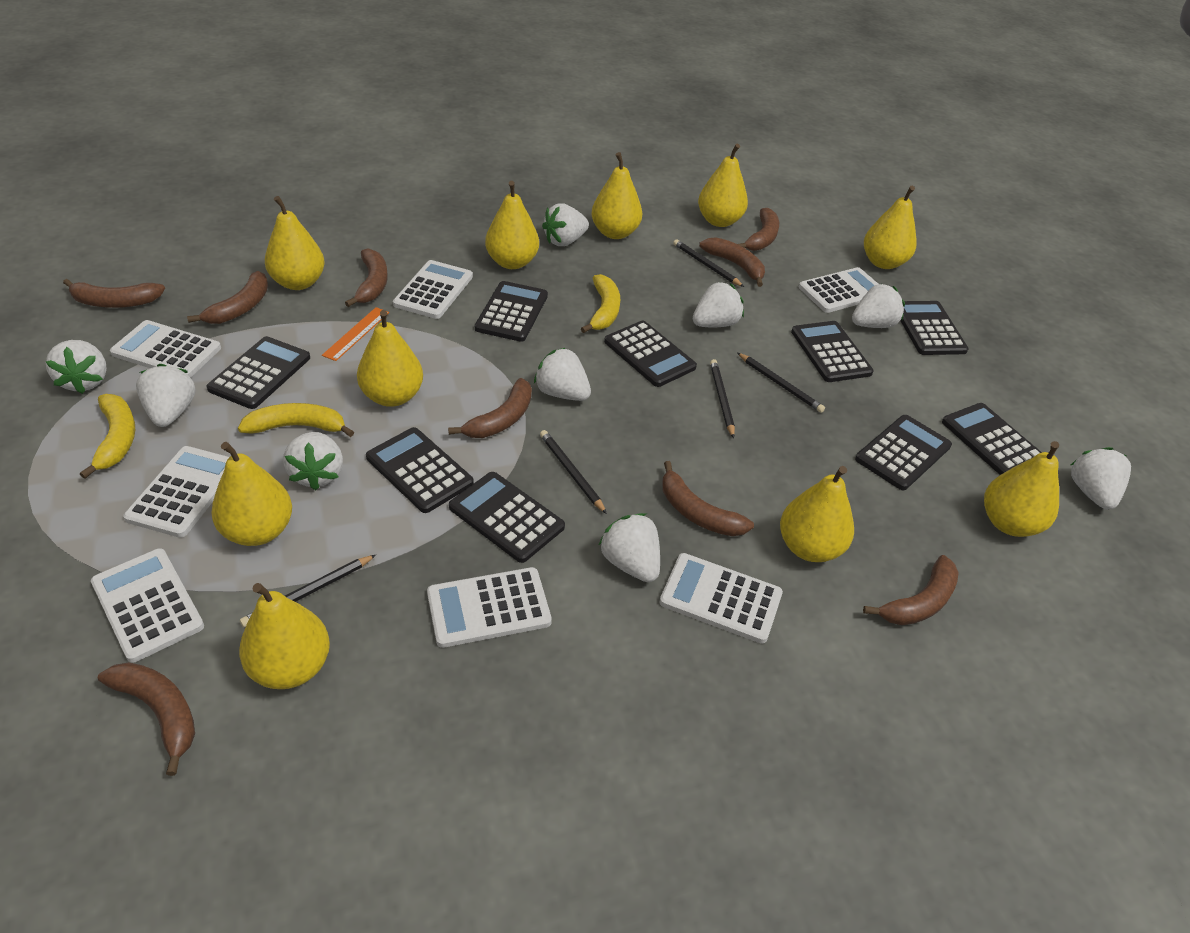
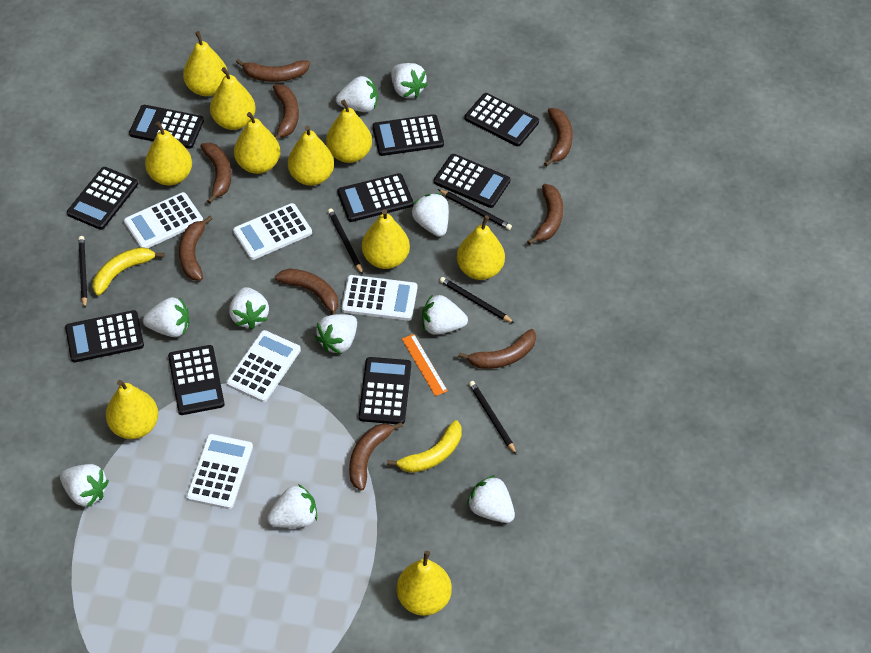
white calculator: 7 -> 5
white strawberry: 9 -> 10
yellow banana: 3 -> 2

